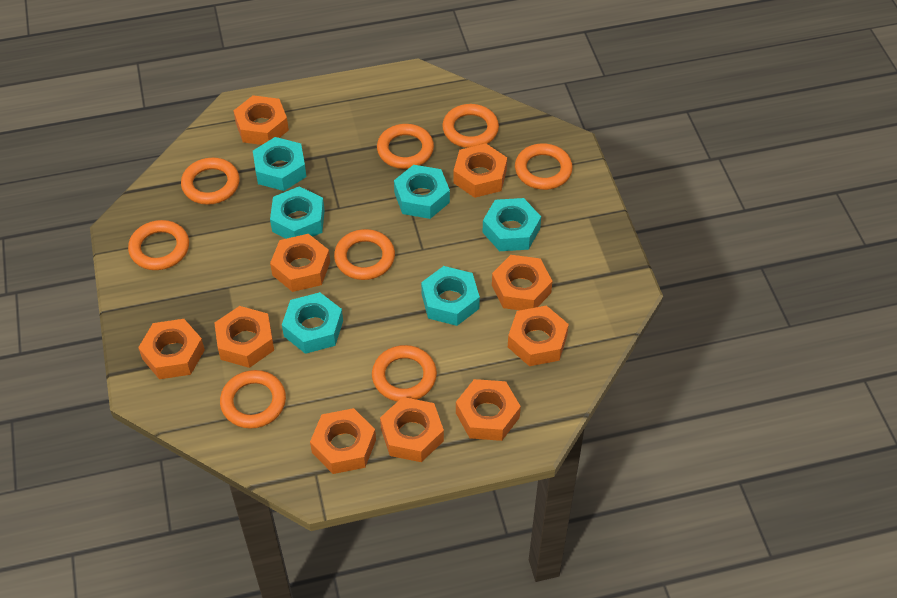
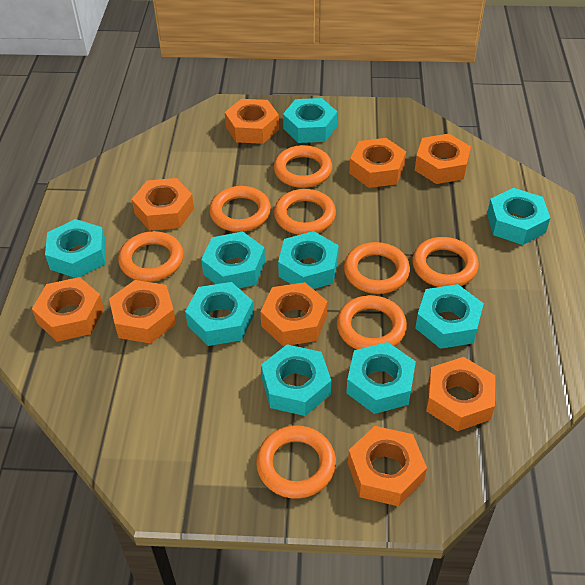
orange nut: 10 -> 9
turquoise nut: 6 -> 9

